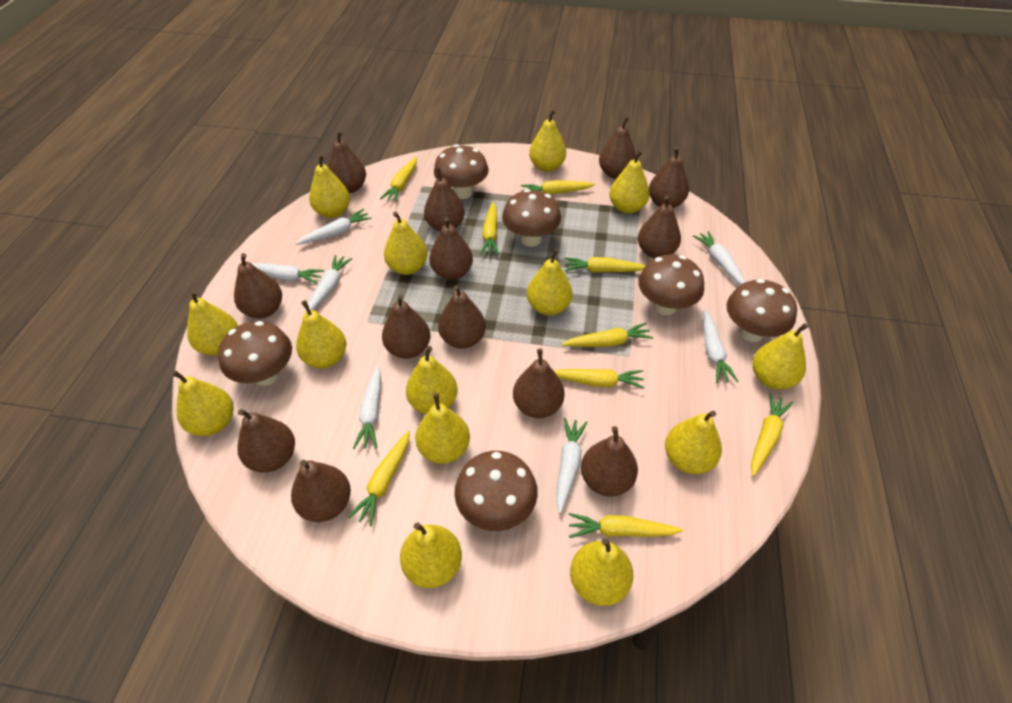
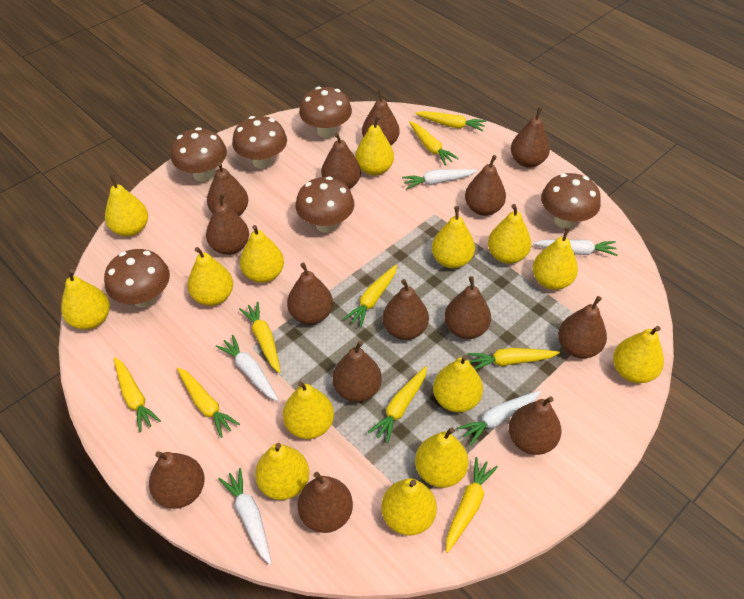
brown pear: 13 -> 14
white carrot: 7 -> 5

